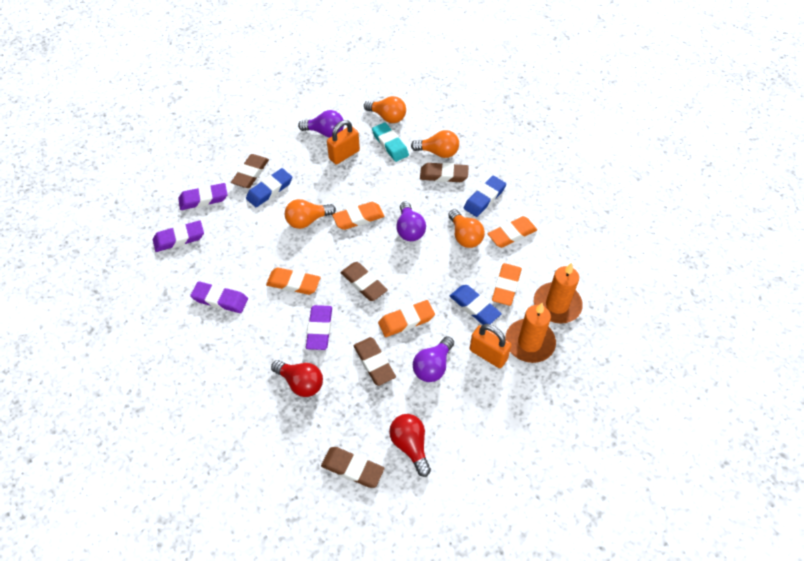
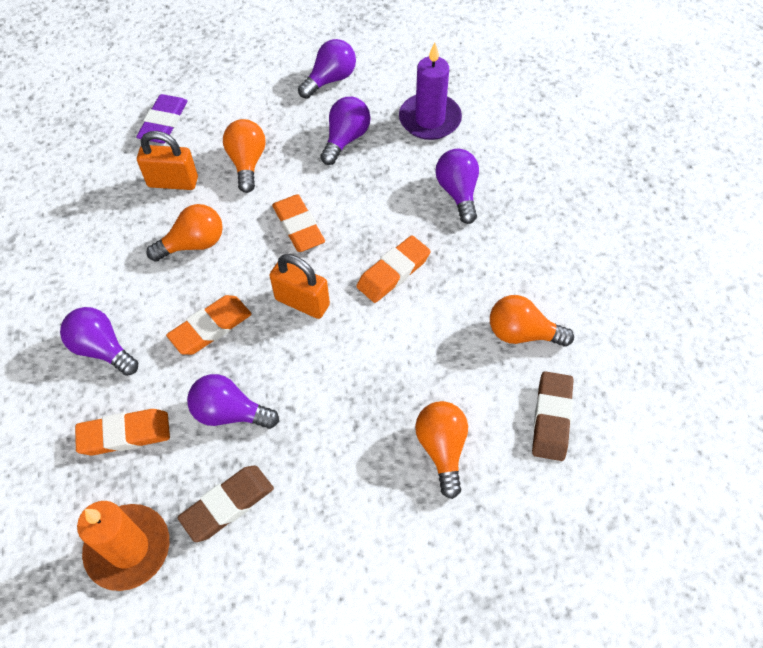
blue eraser: 3 -> 0
brown eraser: 5 -> 2
orange candle: 2 -> 1
orange eraser: 5 -> 4
purple candle: 0 -> 1
purple eraser: 4 -> 1
purple light bulb: 3 -> 5
red light bulb: 2 -> 0
turquoise eraser: 1 -> 0

